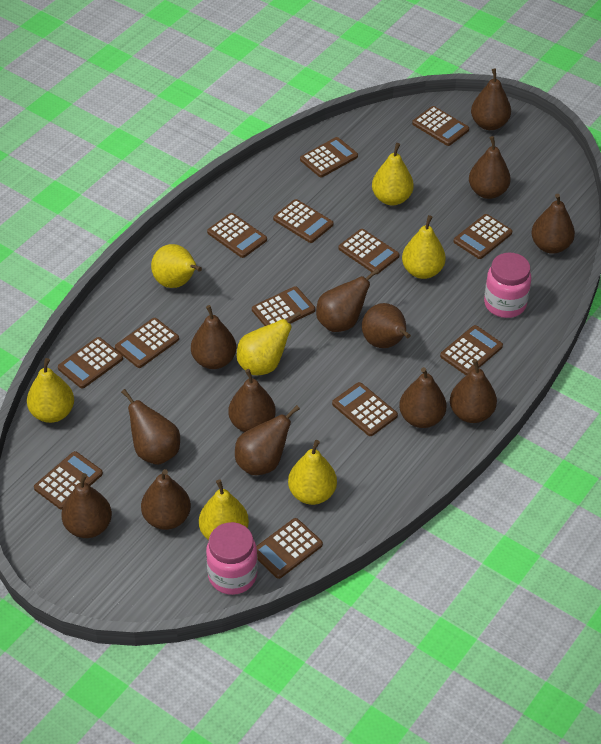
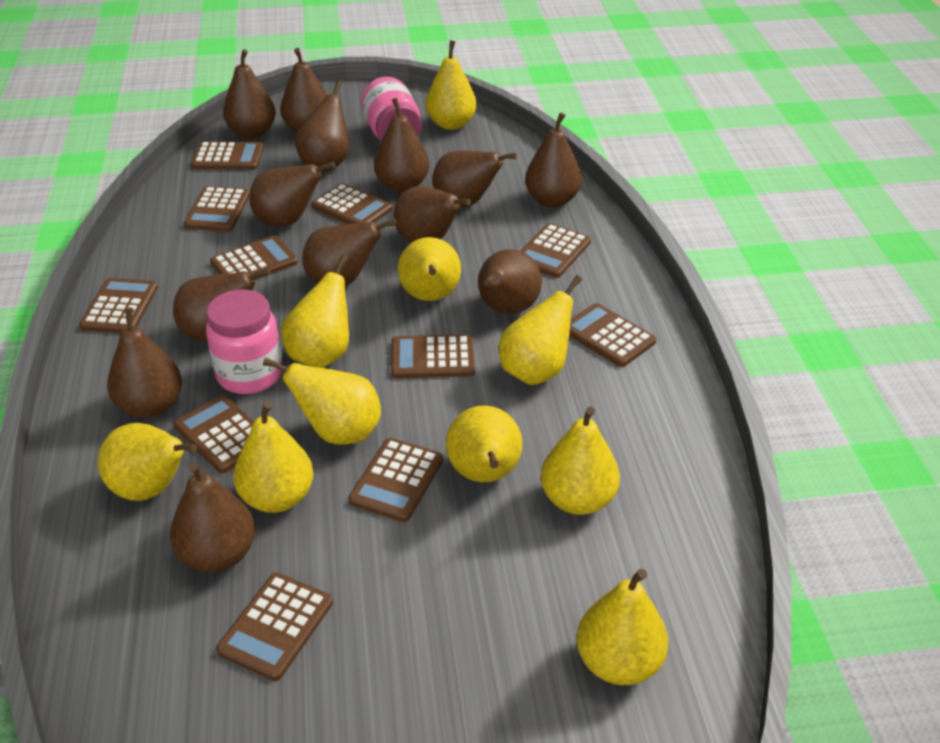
brown calculator: 13 -> 11
yellow pear: 7 -> 10

